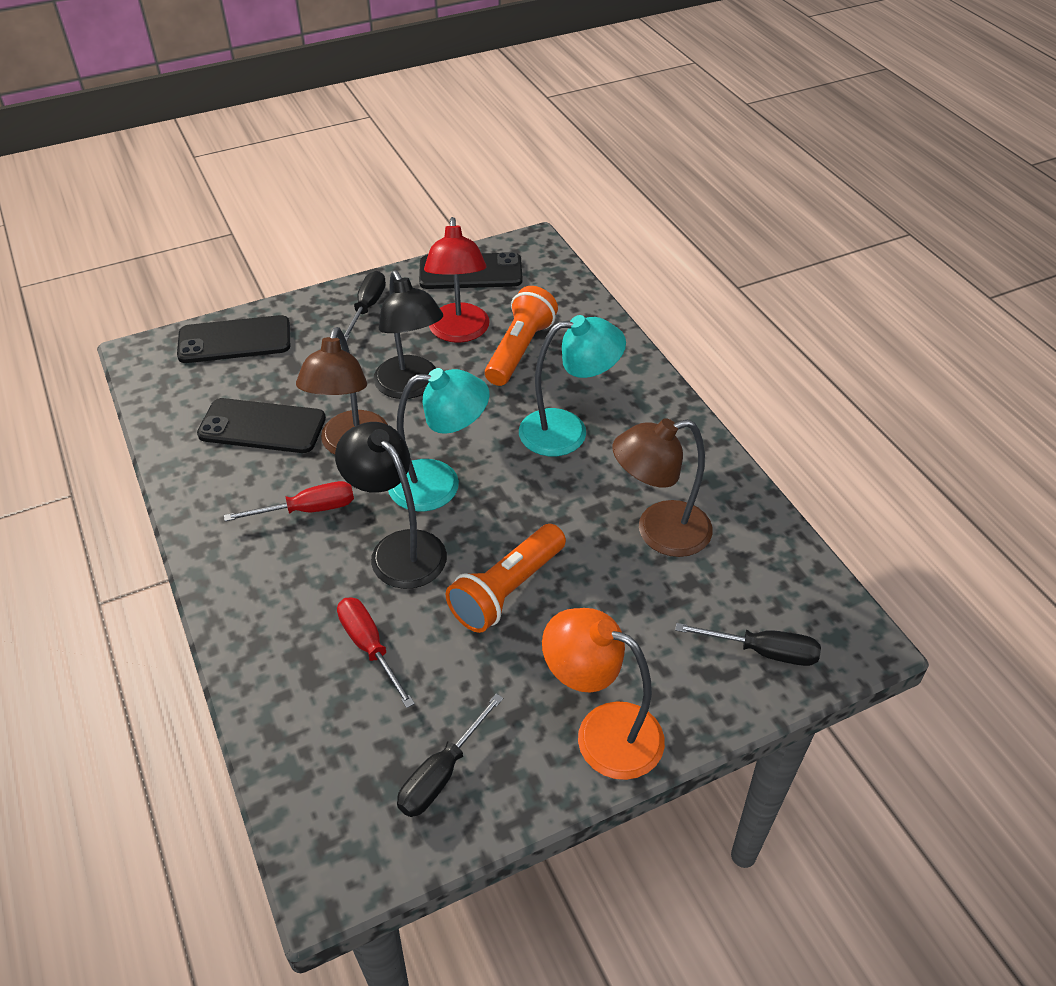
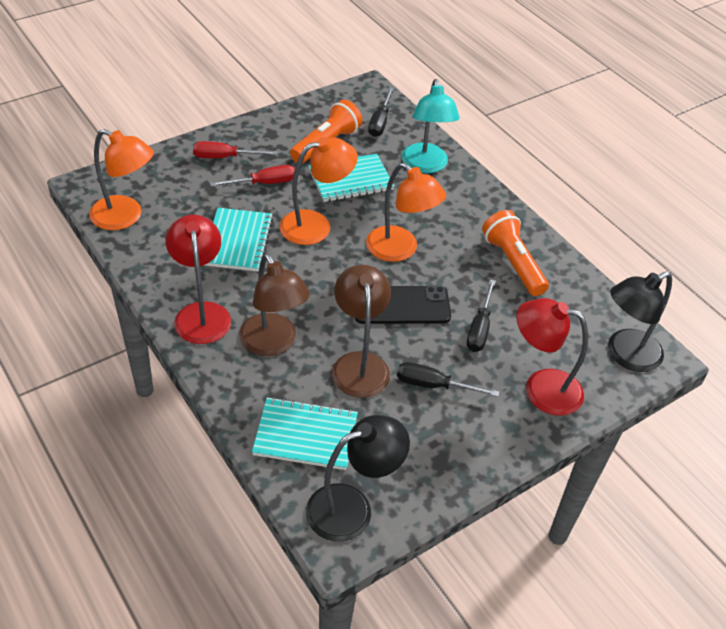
black phone: 3 -> 1
orange lamp: 1 -> 3
red lamp: 1 -> 2
turquoise lamp: 2 -> 1
turquoise notebook: 0 -> 3

